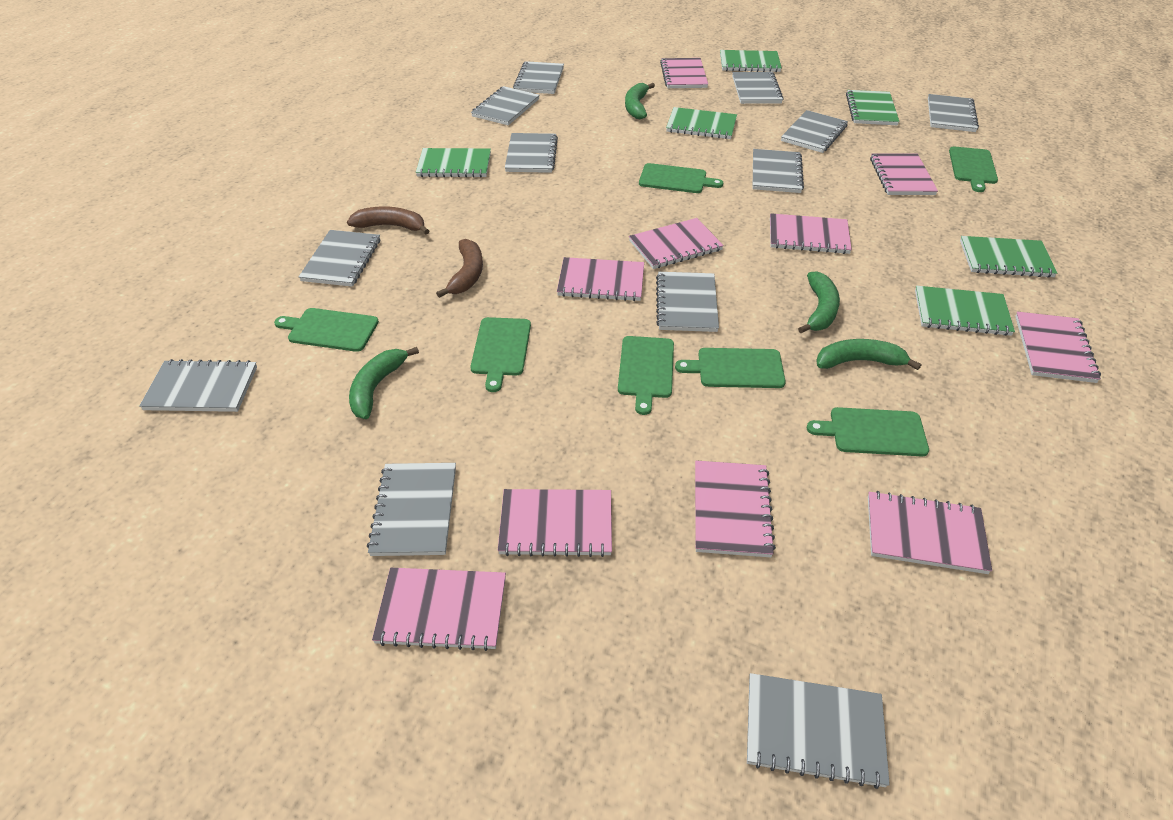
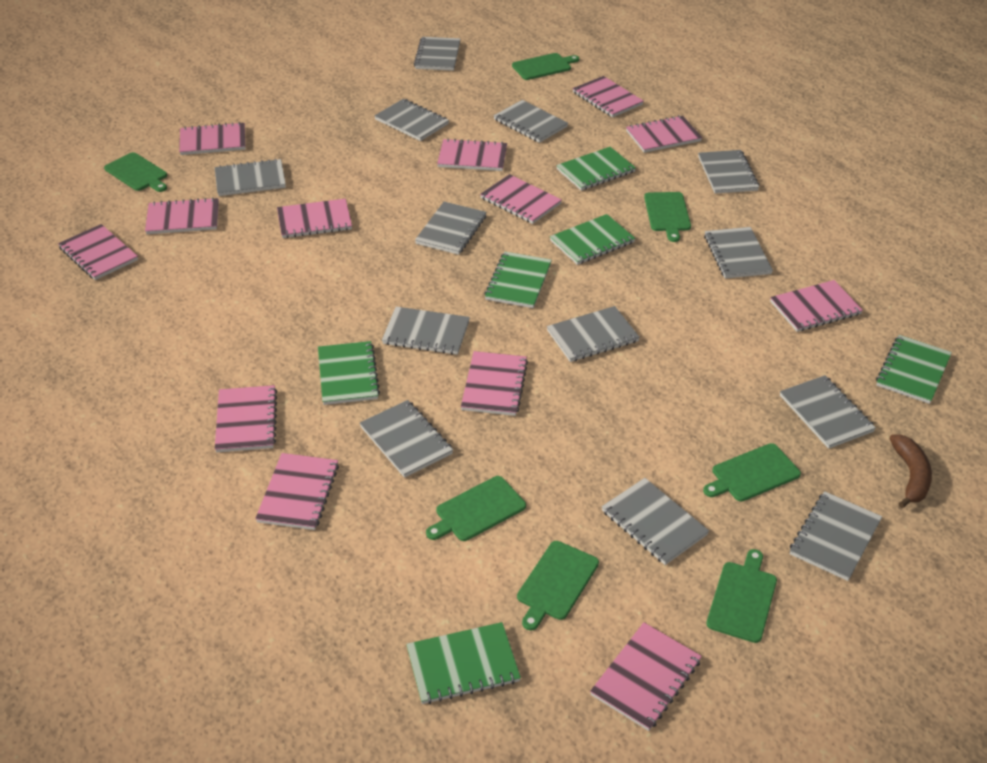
brown banana: 2 -> 1
green banana: 4 -> 0
grey notebook: 12 -> 13
pink notebook: 10 -> 13

